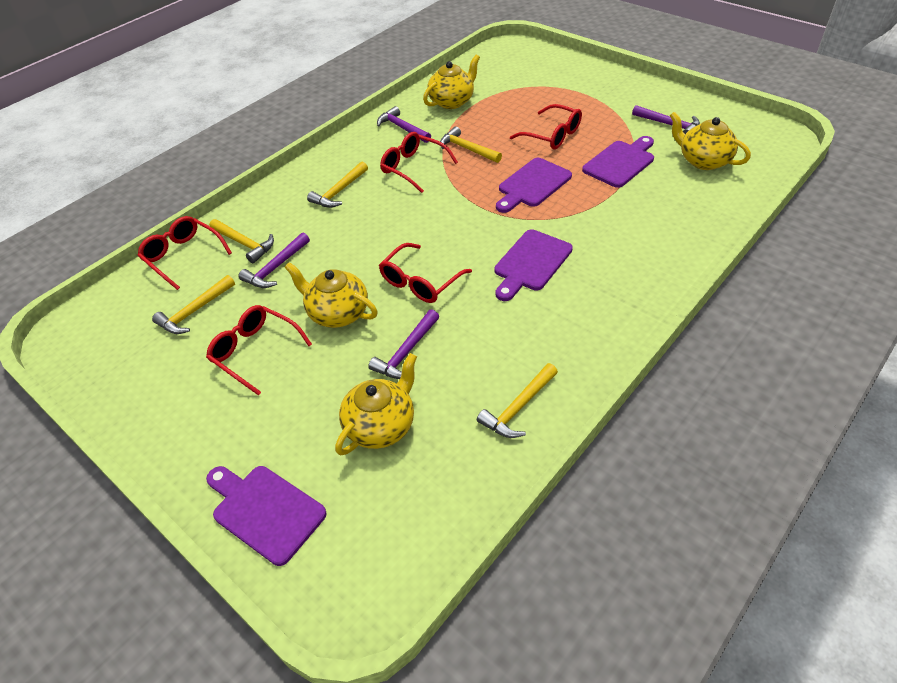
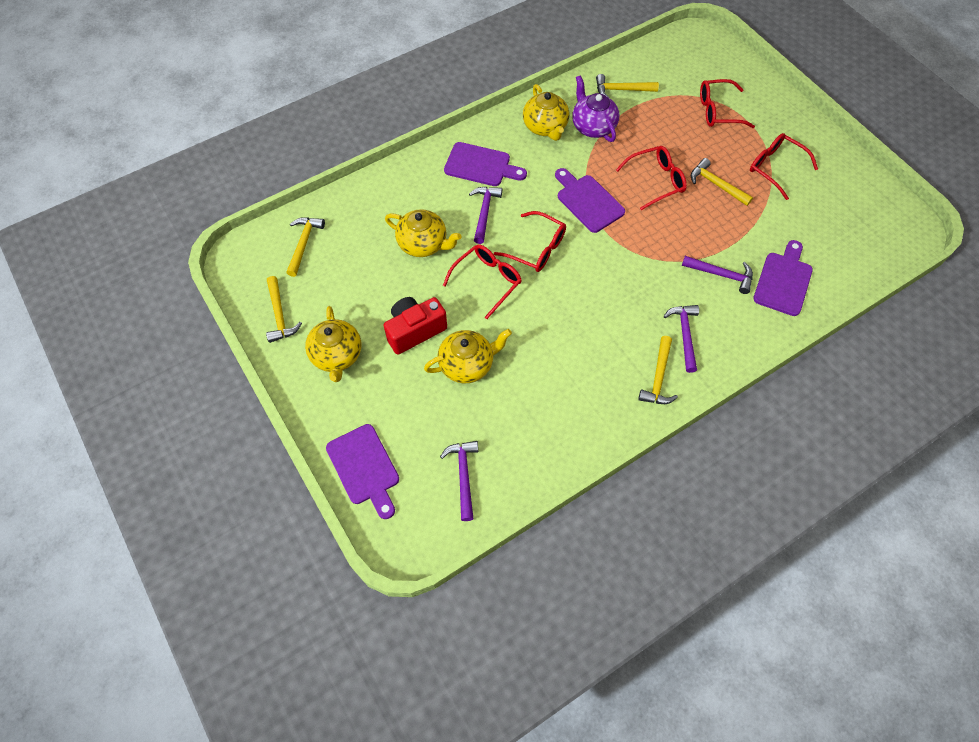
purple teapot: 0 -> 1
red camera: 0 -> 1

